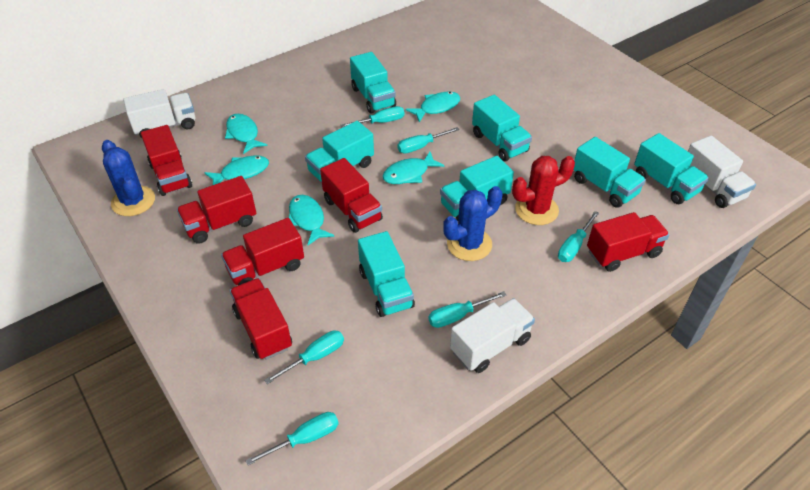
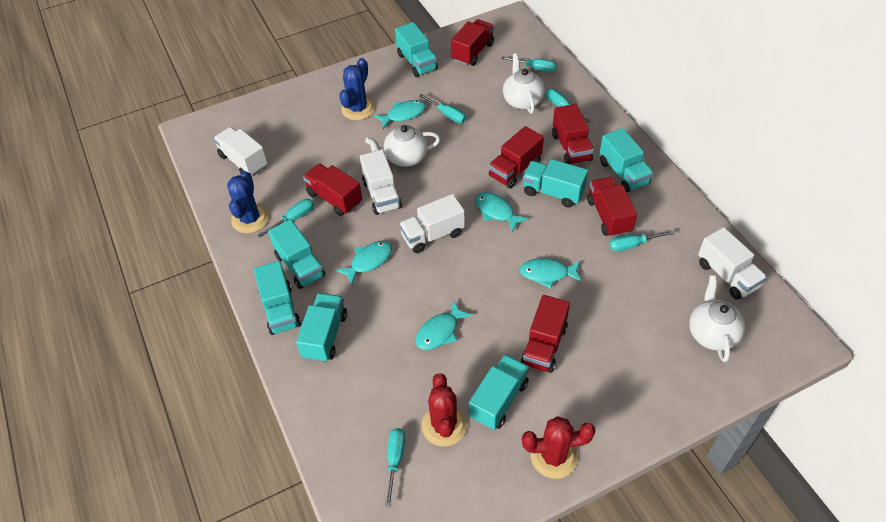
red cactus: 1 -> 2
white teapot: 0 -> 3
white truck: 3 -> 4

